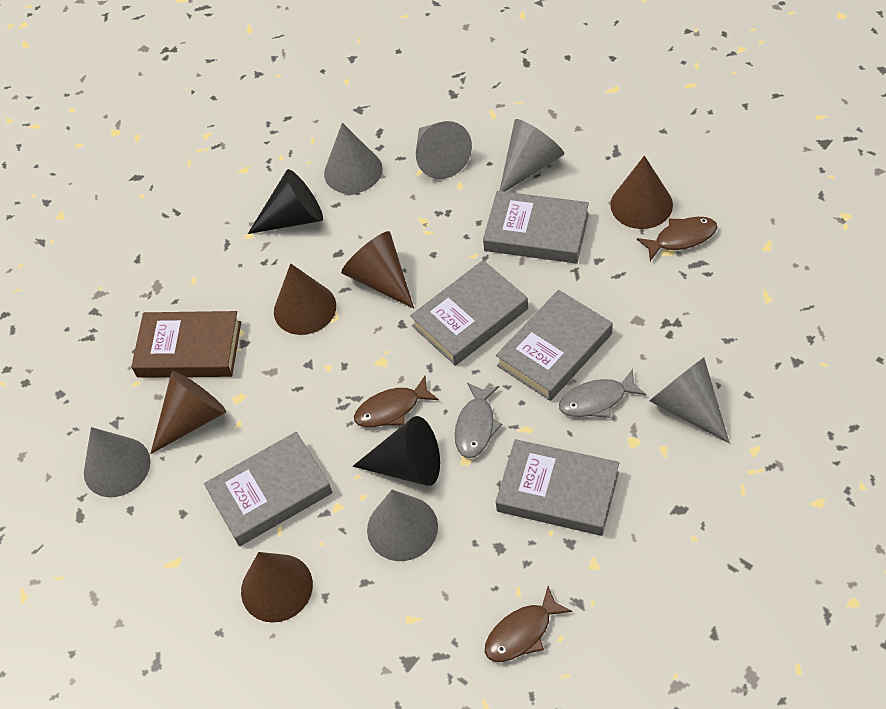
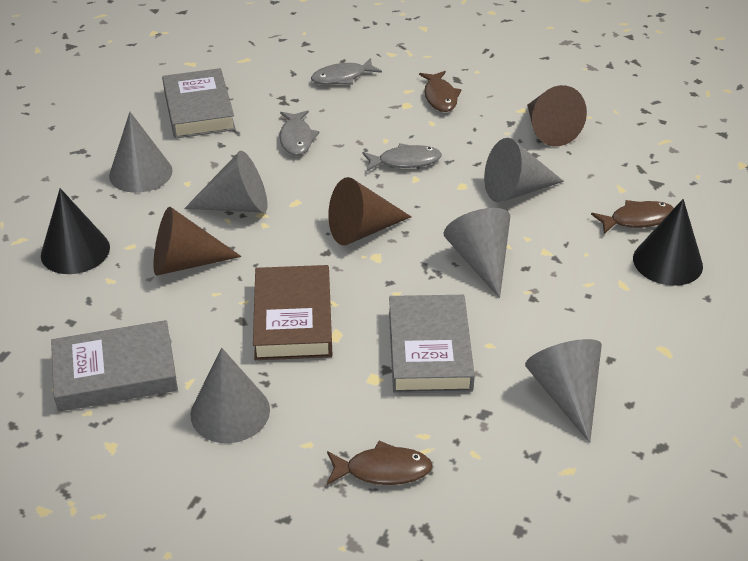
brown cone: 5 -> 3
grey book: 5 -> 3
grey fish: 2 -> 3

